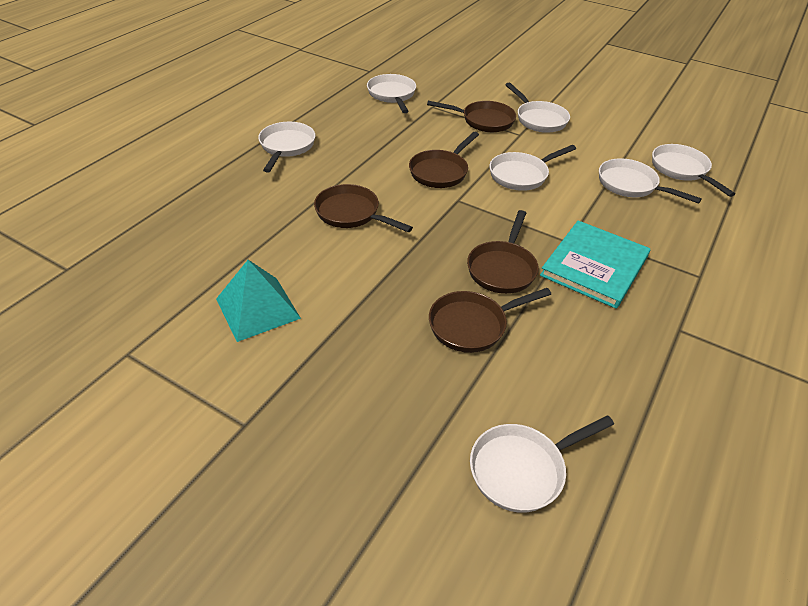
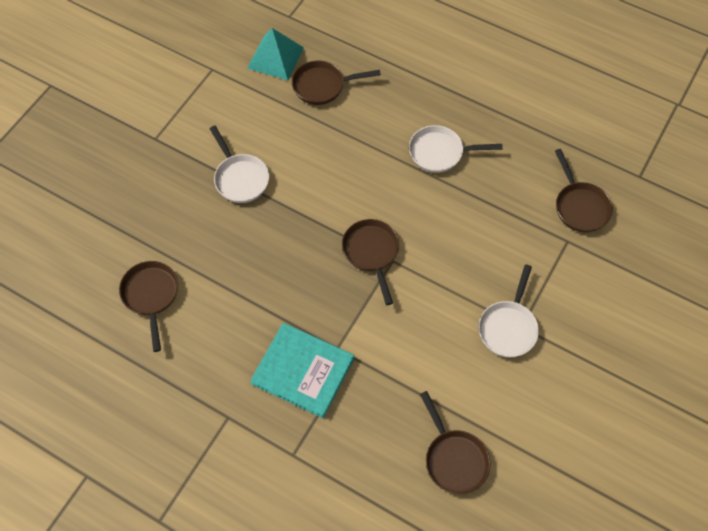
white pan: 7 -> 3

